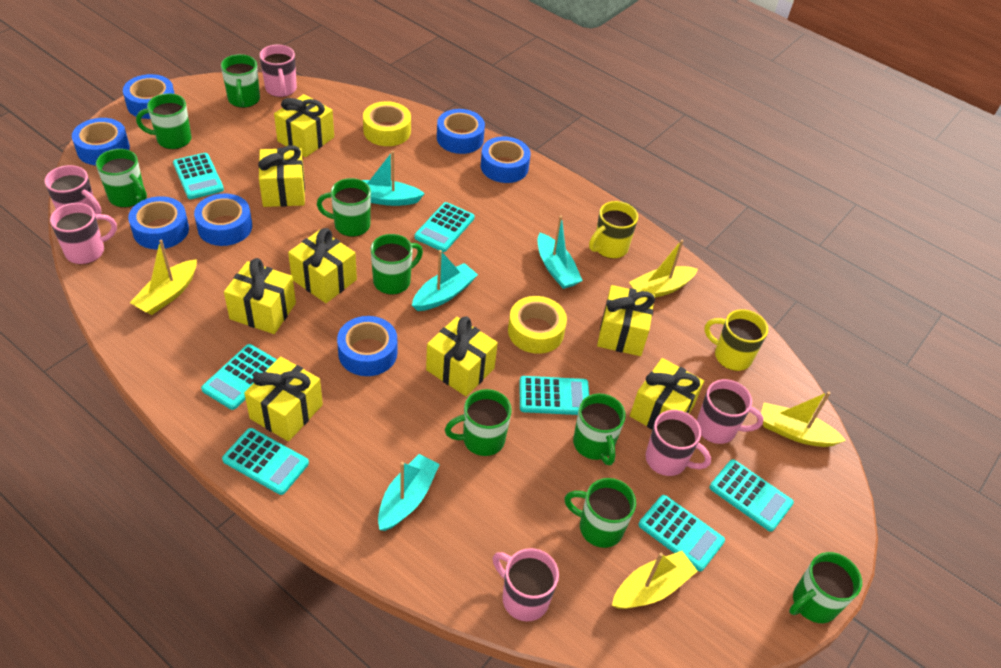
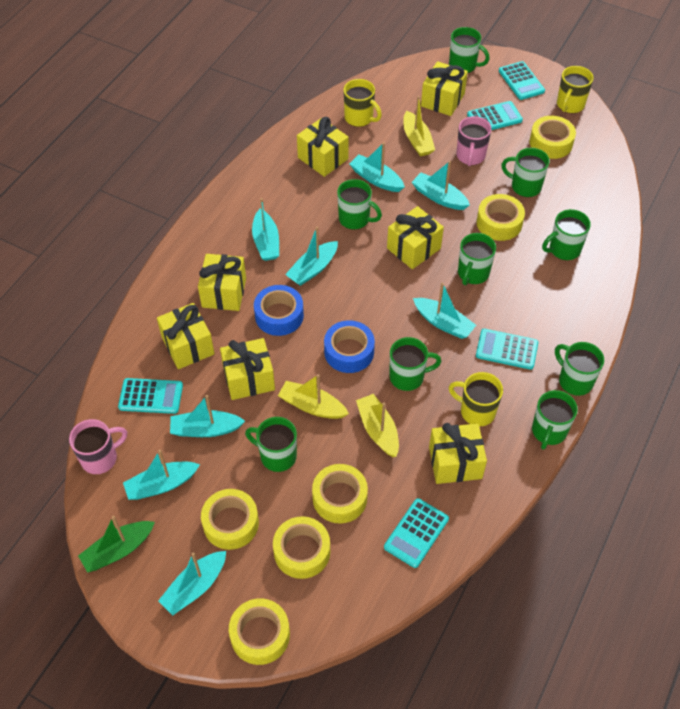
blue tape: 7 -> 2
green boat: 0 -> 1
pink mug: 6 -> 2
turquoise boat: 4 -> 8
turquoise calculator: 7 -> 5
yellow boat: 4 -> 3
yellow gift: 8 -> 7
yellow mug: 2 -> 3
yellow tape: 2 -> 6

